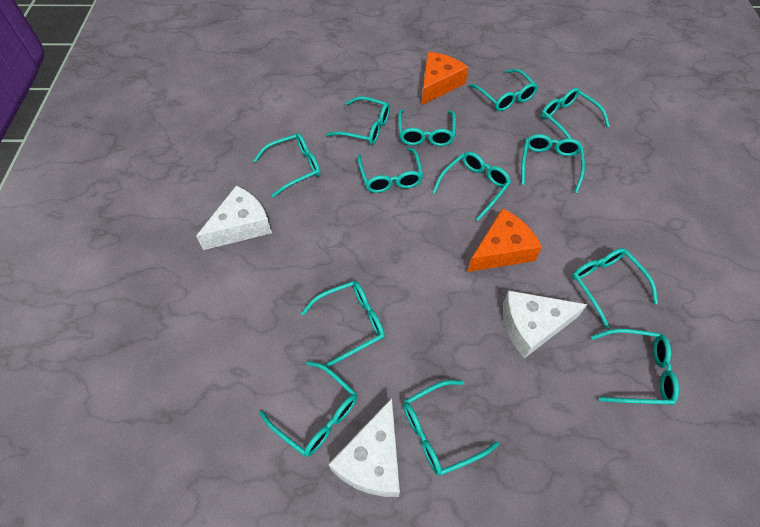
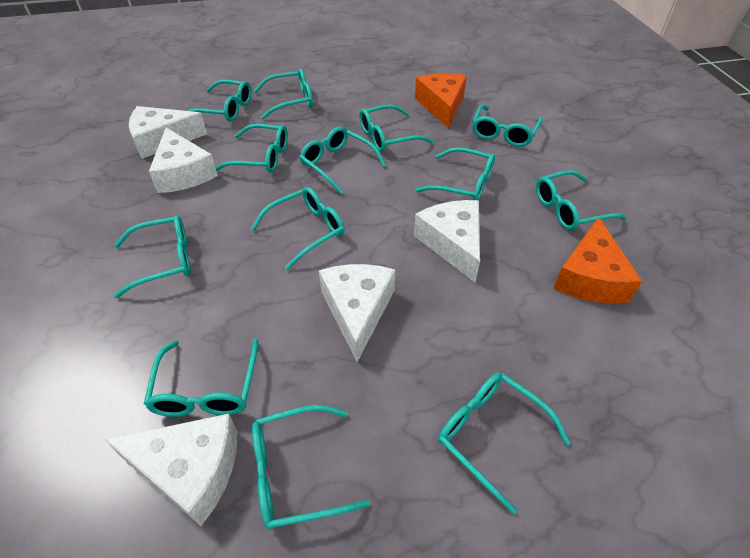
white cheese: 3 -> 5

